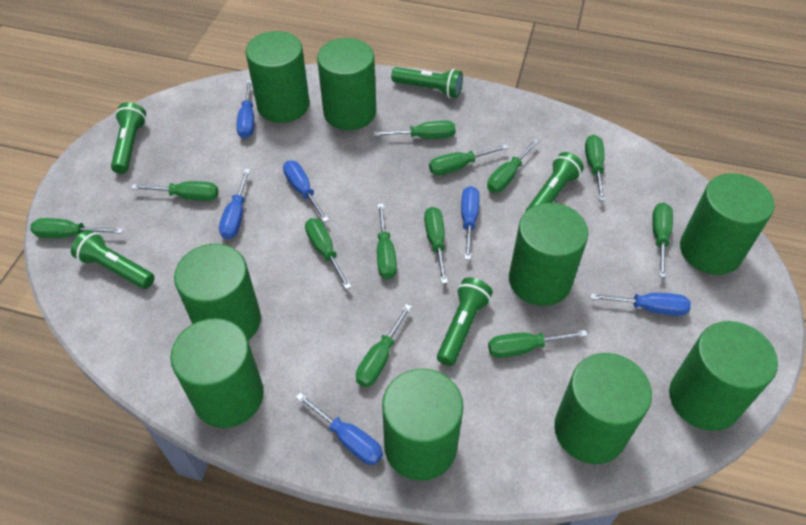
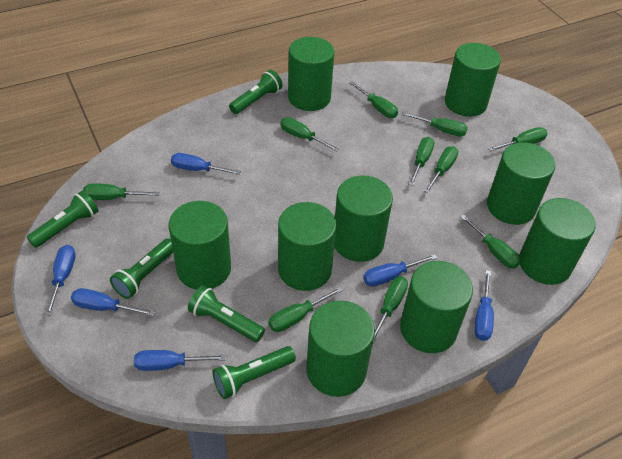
green screwdriver: 12 -> 10

